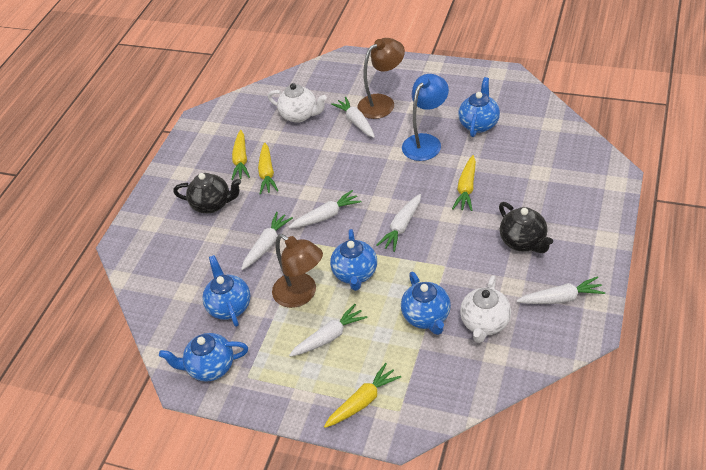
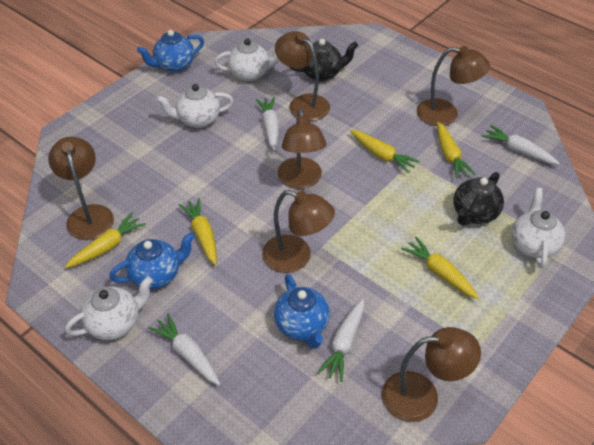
blue lamp: 1 -> 0
blue teapot: 5 -> 3
brown lamp: 2 -> 6
white carrot: 6 -> 4
white teapot: 2 -> 4
yellow carrot: 4 -> 5

